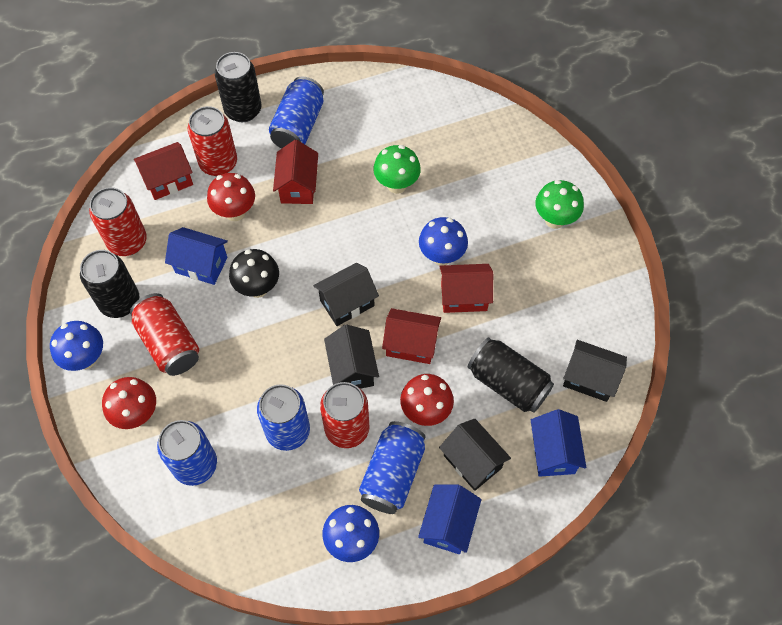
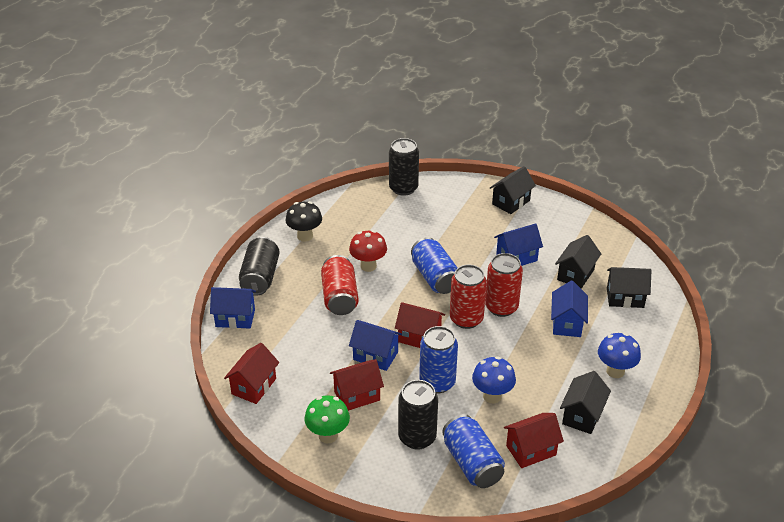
blue can: 4 -> 3
blue house: 3 -> 4
blue mushroom: 3 -> 2
green mushroom: 2 -> 1
red can: 4 -> 3
red mushroom: 3 -> 1

